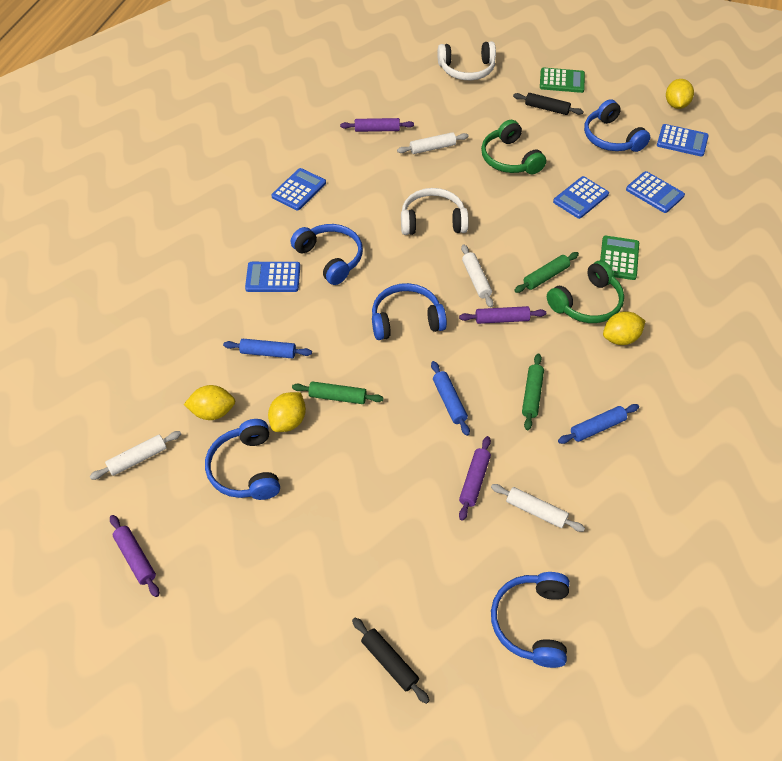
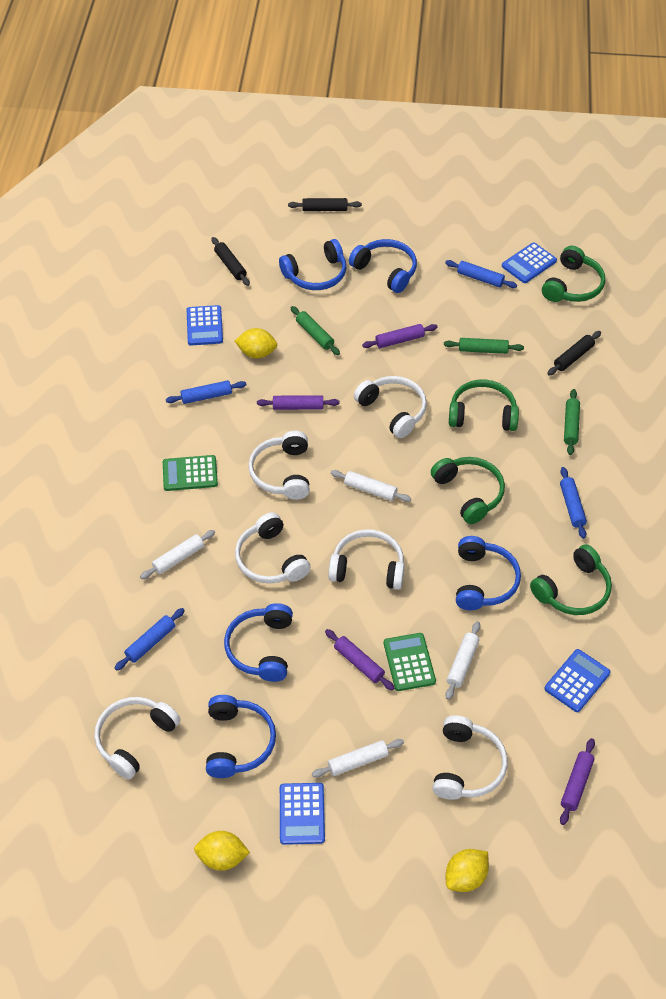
black rolling pin: 2 -> 3
blue calculator: 5 -> 4
blue rolling pin: 3 -> 4
green headphones: 2 -> 4
white headphones: 2 -> 6
yellow lemon: 4 -> 3

